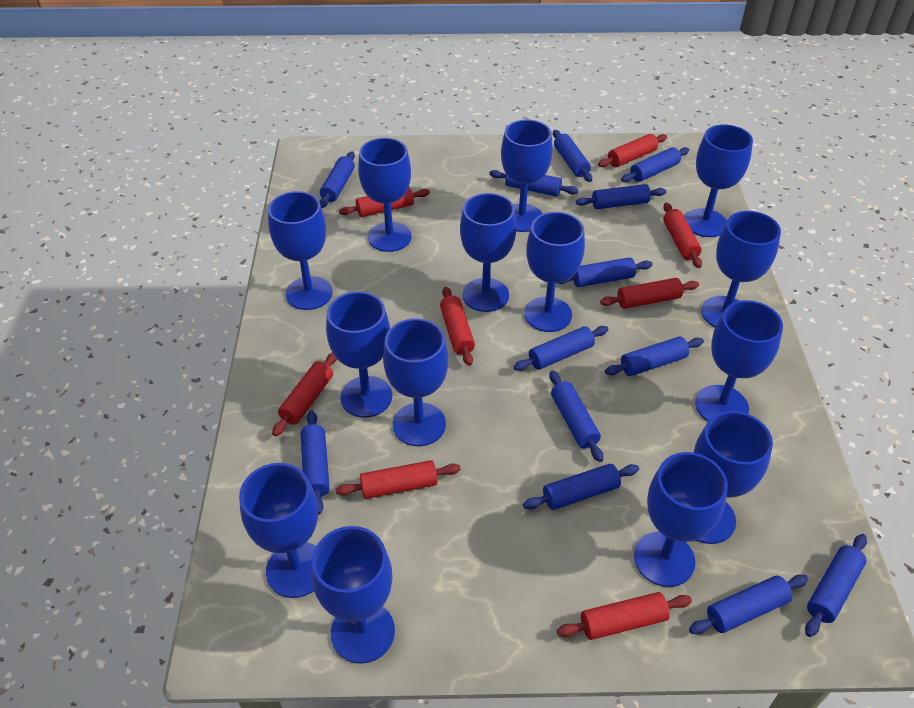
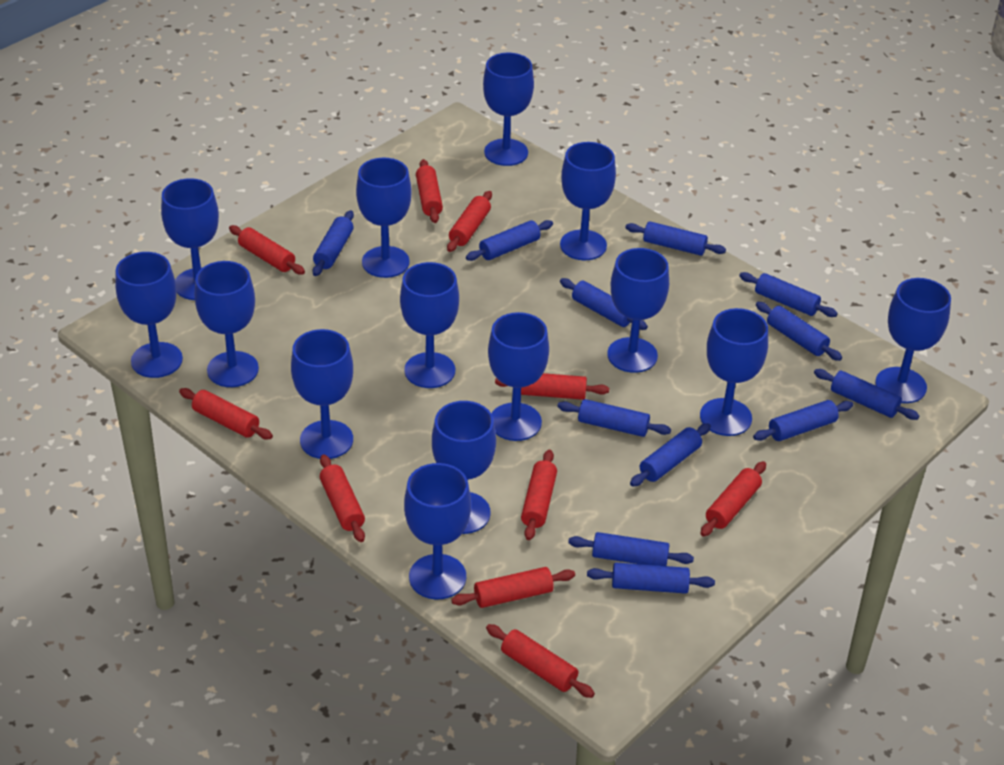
blue rolling pin: 13 -> 12
red rolling pin: 8 -> 10

